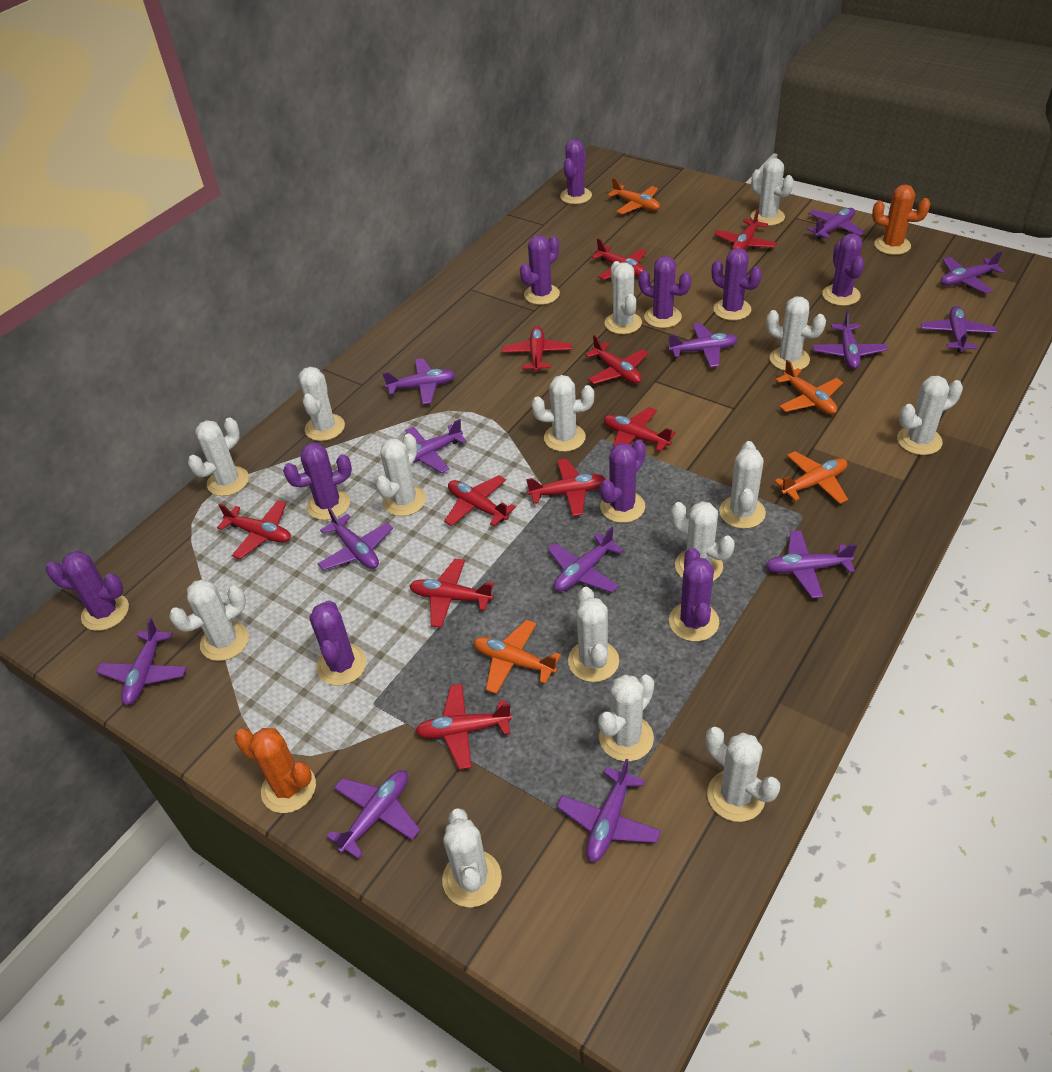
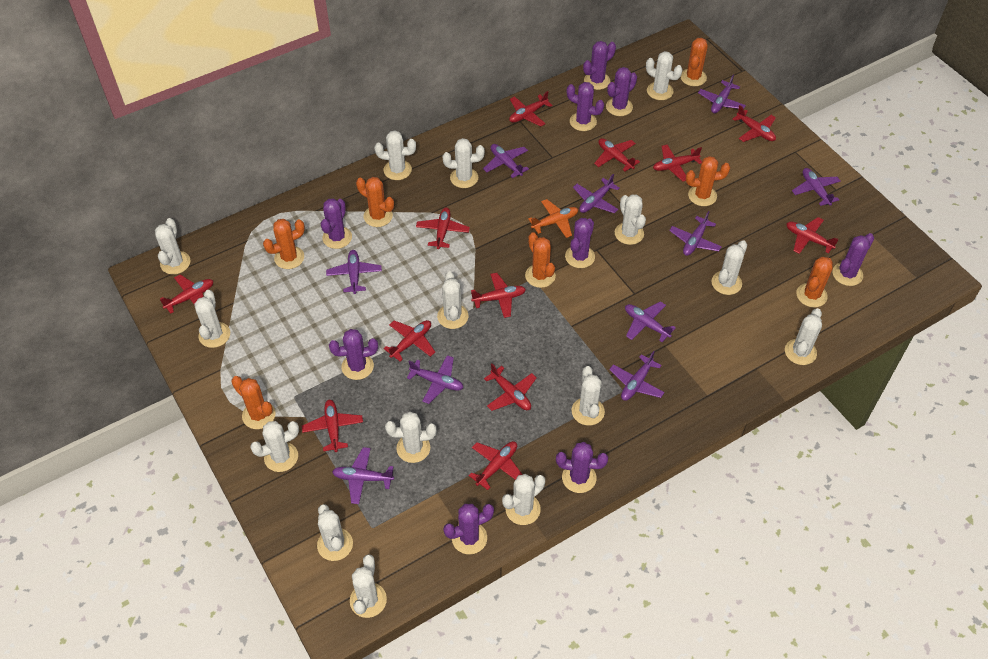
orange cactus: 2 -> 7
orange plane: 4 -> 1
purple cactus: 10 -> 9
purple plane: 13 -> 10
red plane: 10 -> 12

